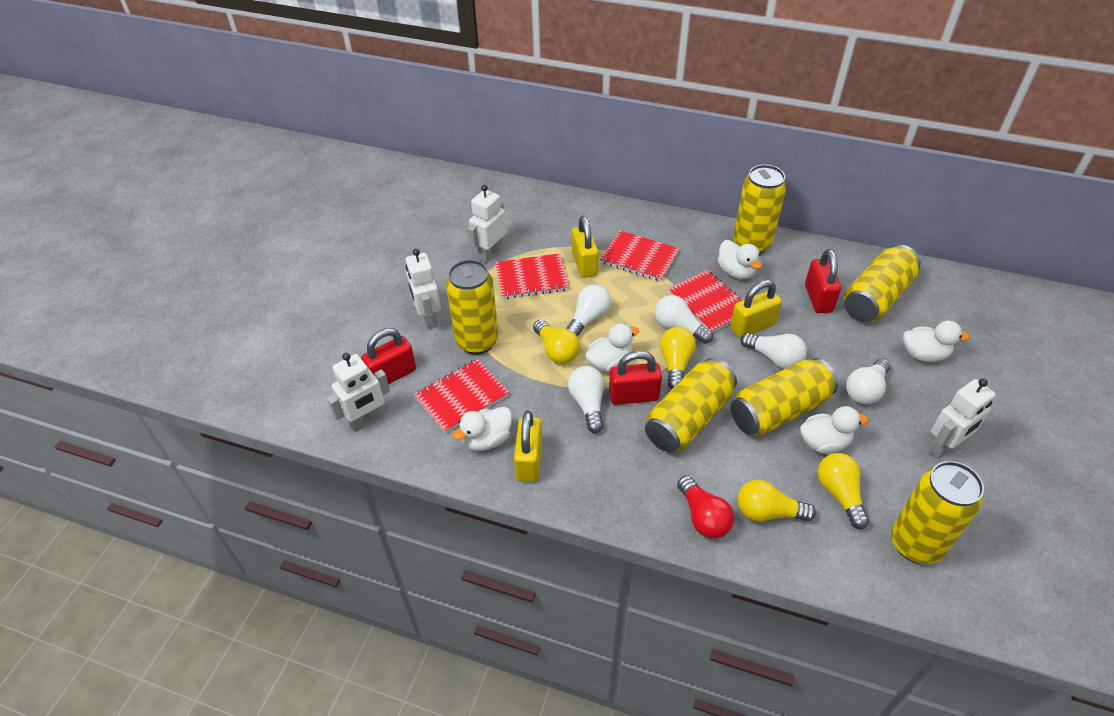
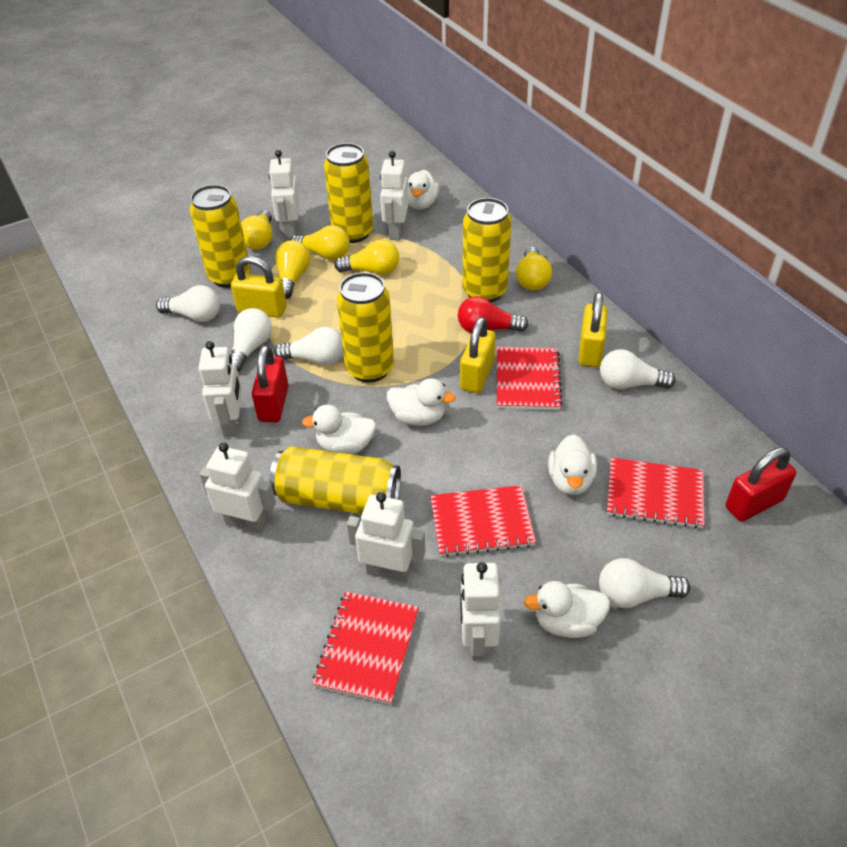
red padlock: 3 -> 2
white robot: 4 -> 6
yellow can: 6 -> 5
yellow light bulb: 4 -> 5

